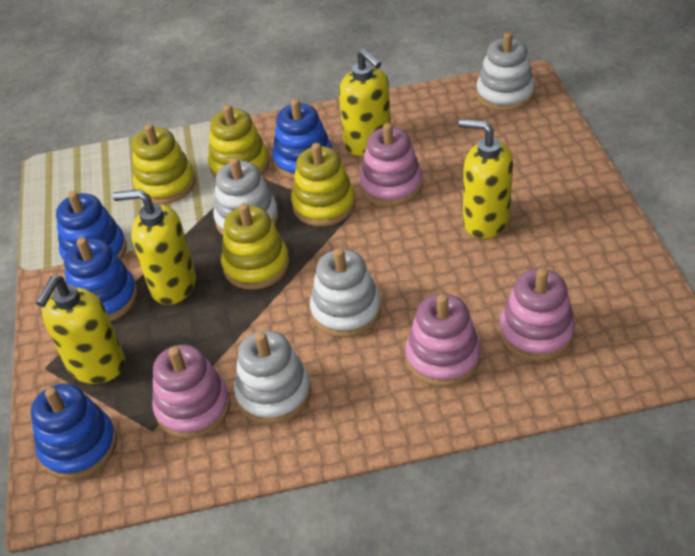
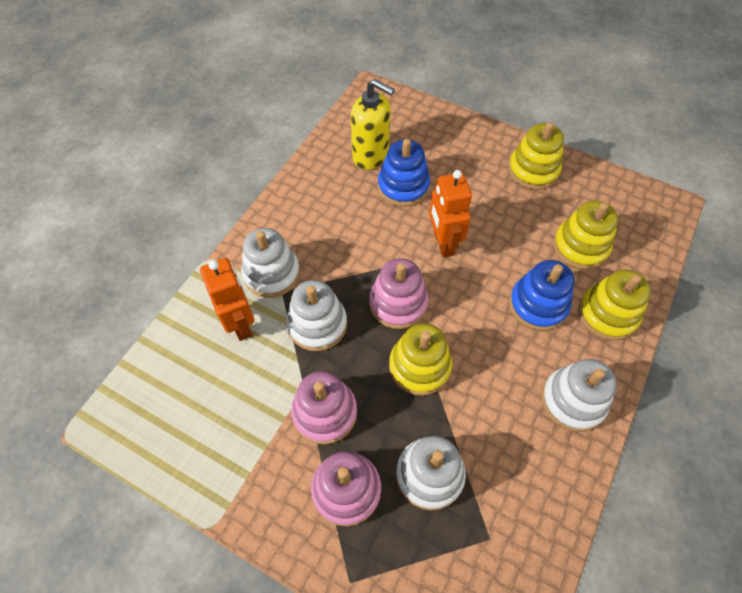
blue stacking toy: 4 -> 2
orange robot: 0 -> 2
pink stacking toy: 4 -> 3
yellow soap dispenser: 4 -> 1

